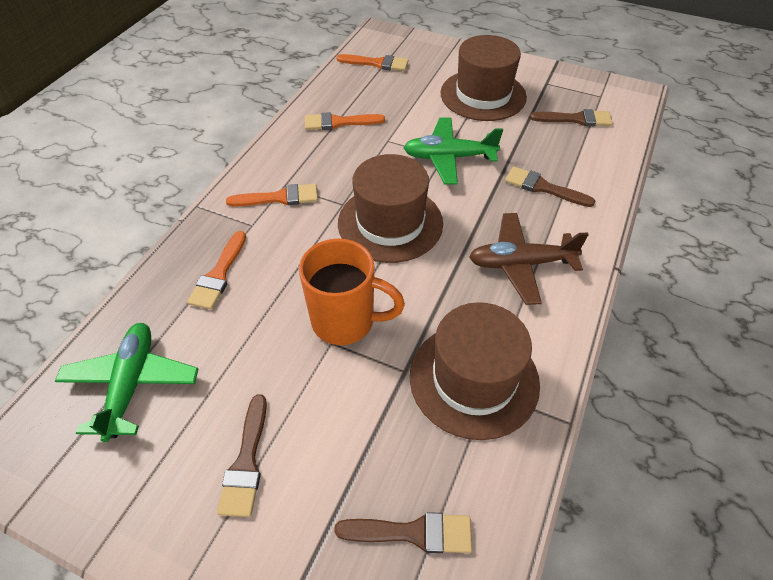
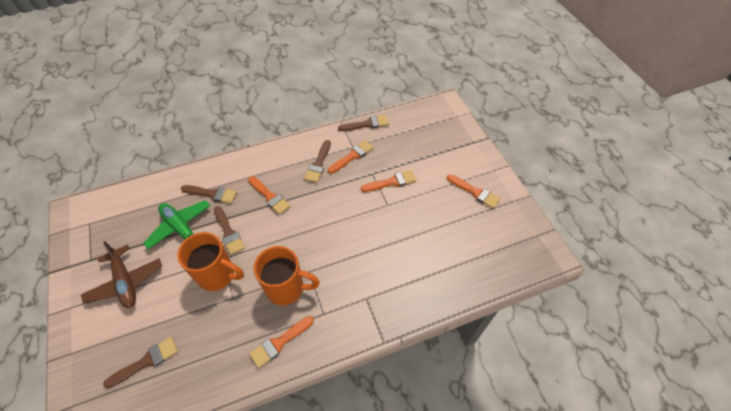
brown brush: 4 -> 5
brown hat: 3 -> 0
green plane: 2 -> 1
orange brush: 4 -> 5
orange mug: 1 -> 2

